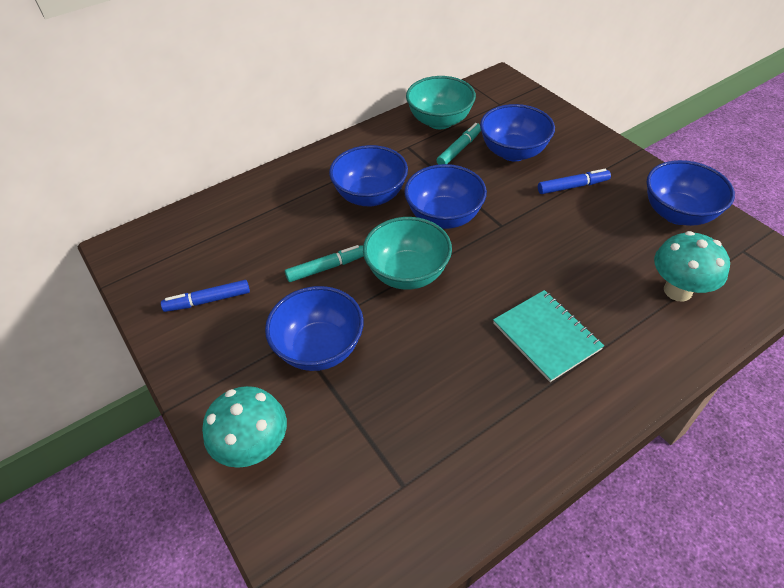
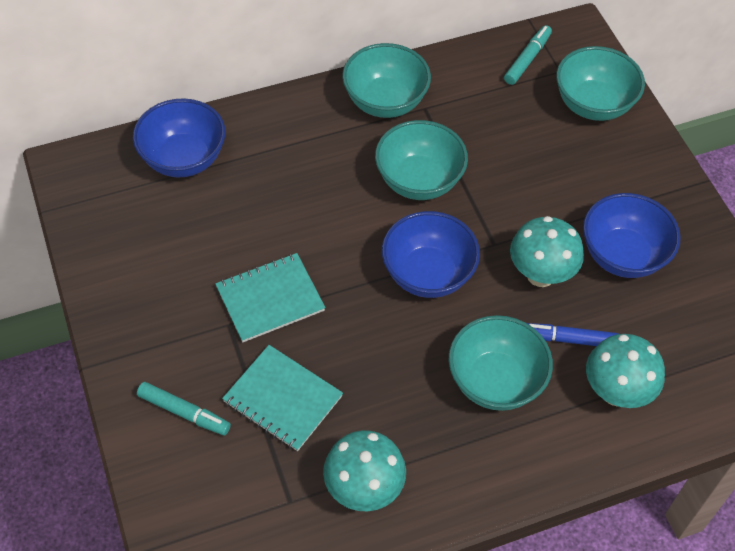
blue bowl: 5 -> 3
blue marker: 2 -> 1
turquoise bowl: 2 -> 4
turquoise mushroom: 2 -> 3
turquoise notebook: 1 -> 2

